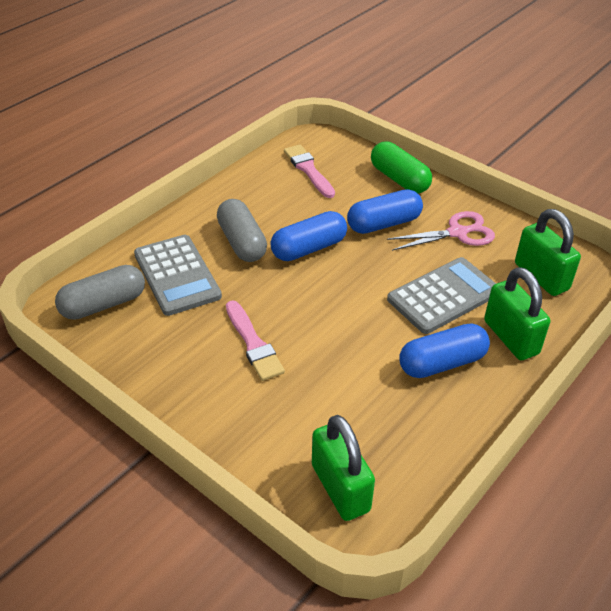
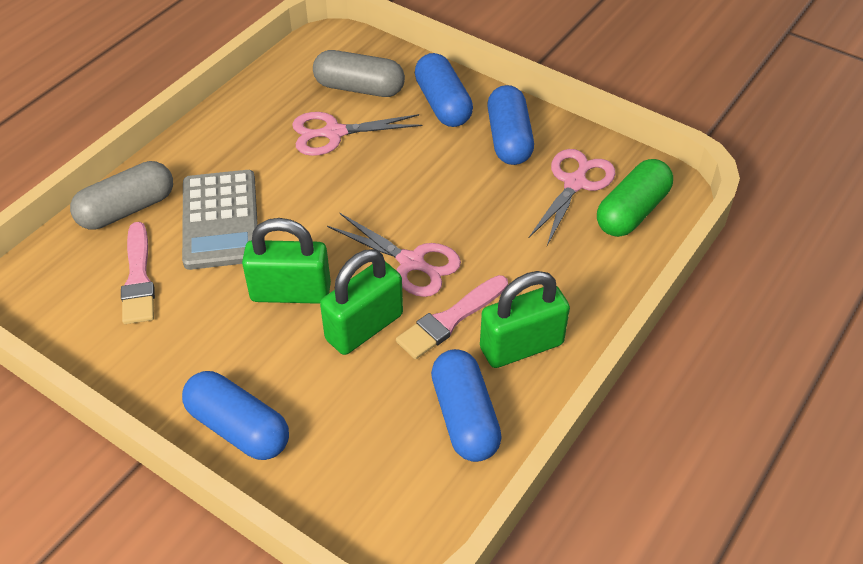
blue capsule: 3 -> 4
grey calculator: 2 -> 1
pink scissors: 1 -> 3

